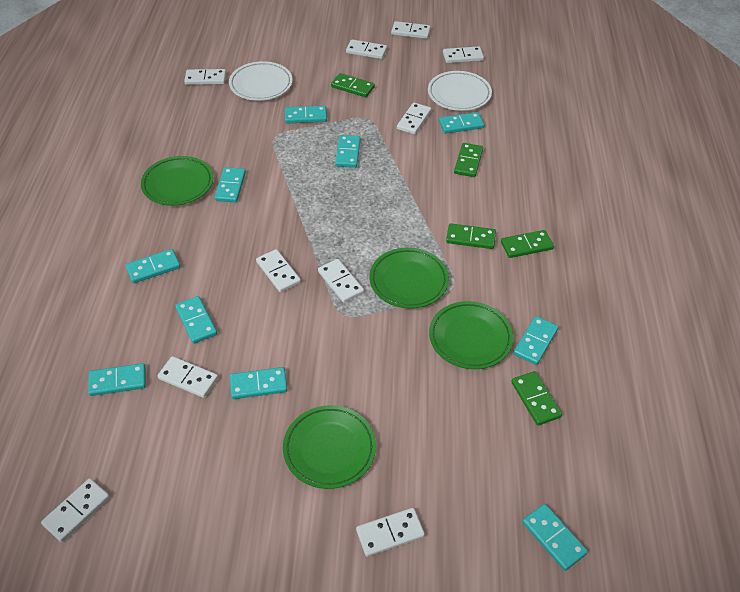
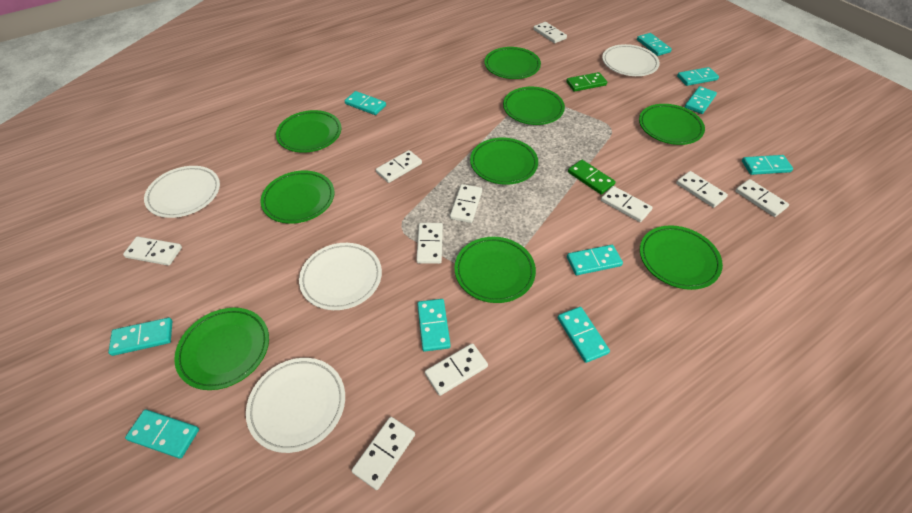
green domino: 5 -> 2
green plate: 4 -> 9
white plate: 2 -> 4

